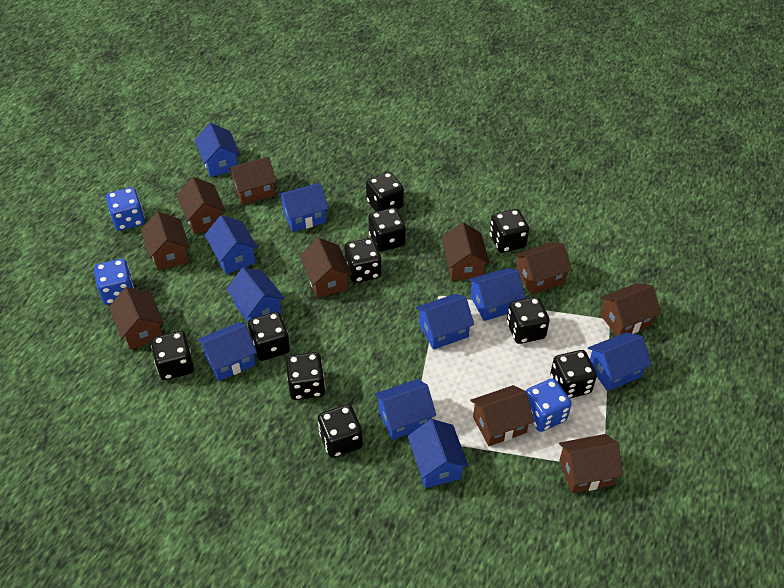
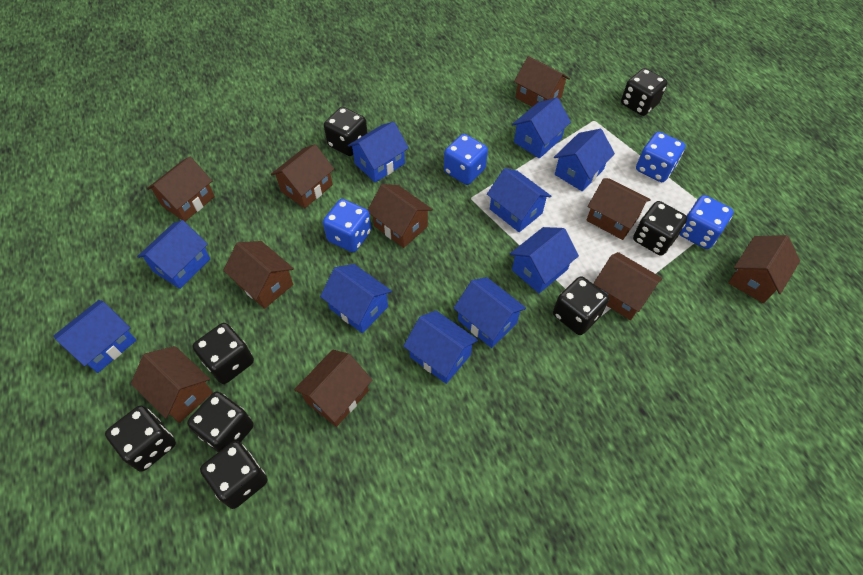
black dice: 10 -> 8
blue dice: 3 -> 4

